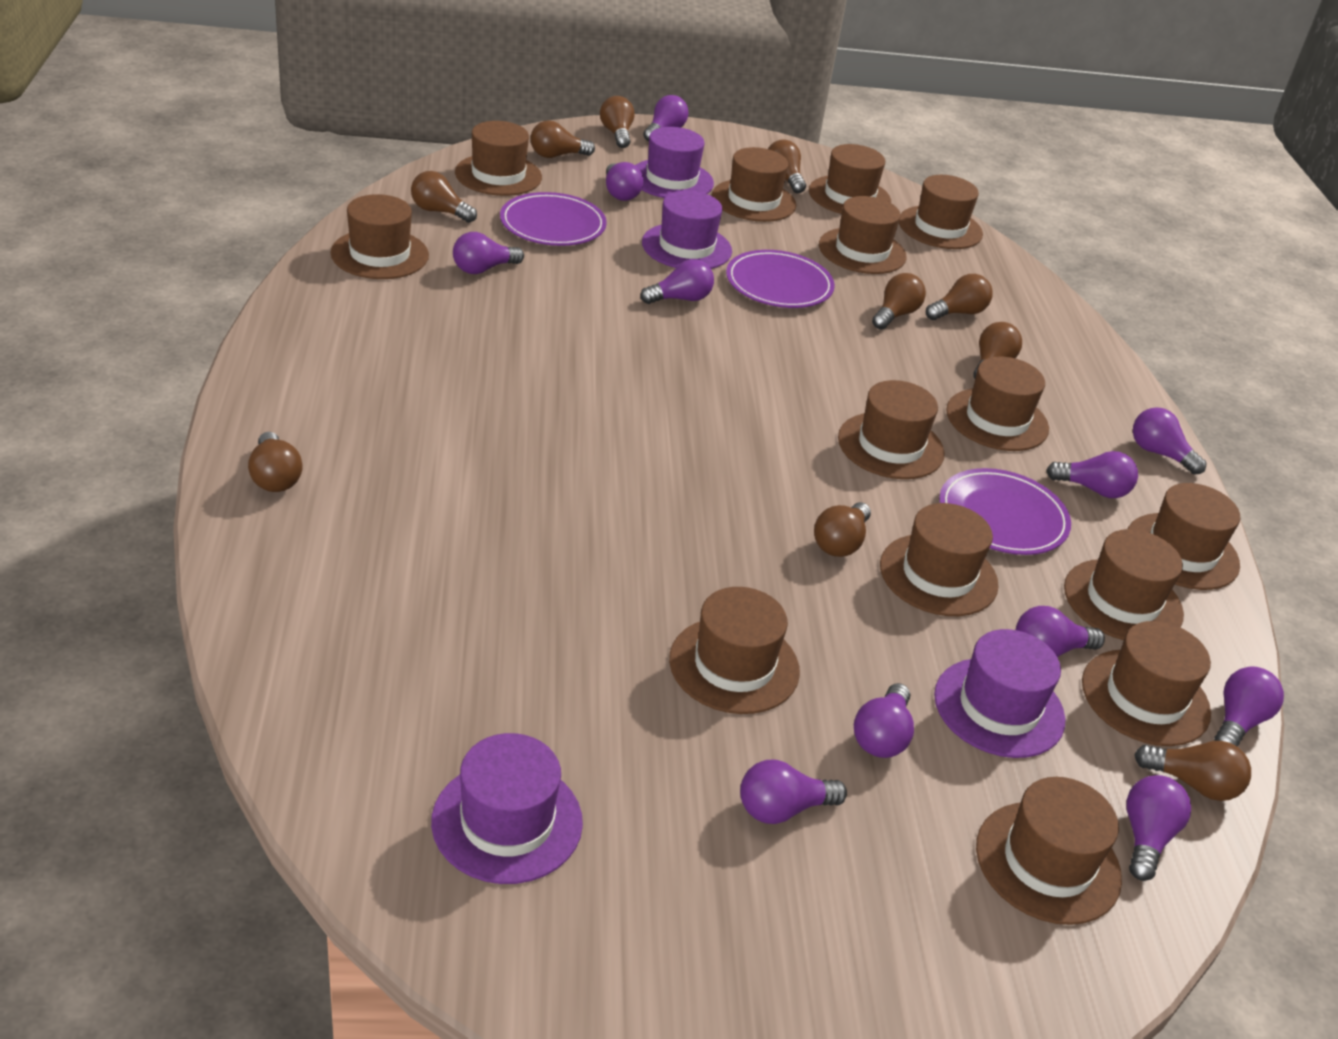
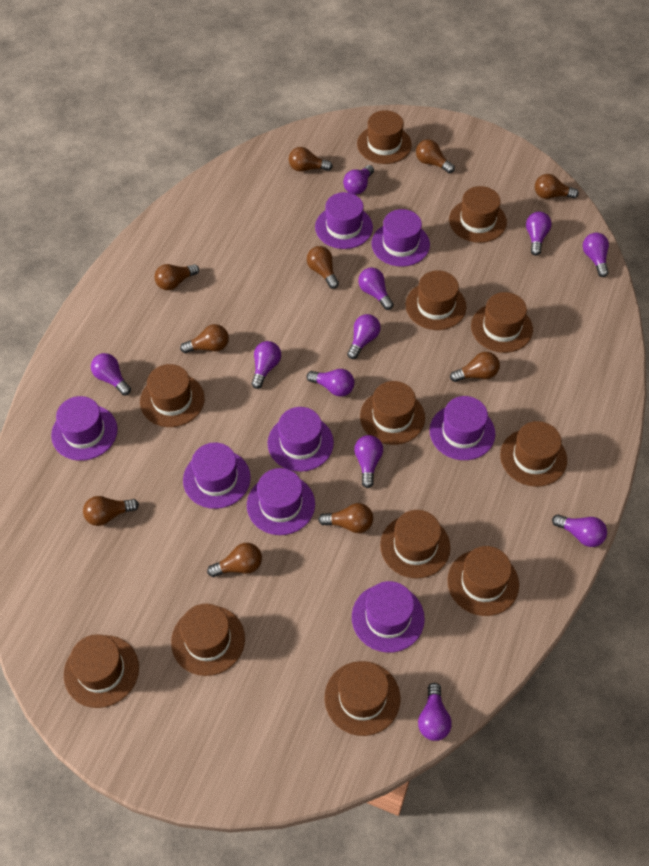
brown hat: 14 -> 12
purple hat: 4 -> 8
purple plate: 3 -> 0

